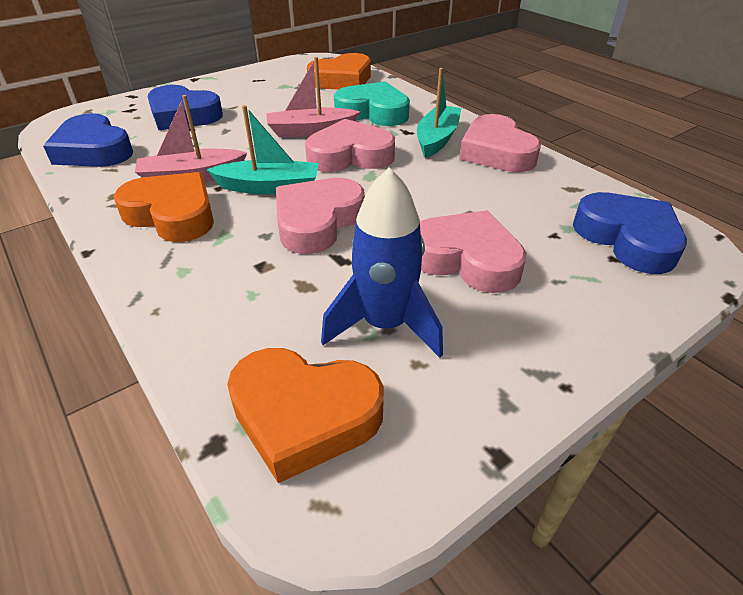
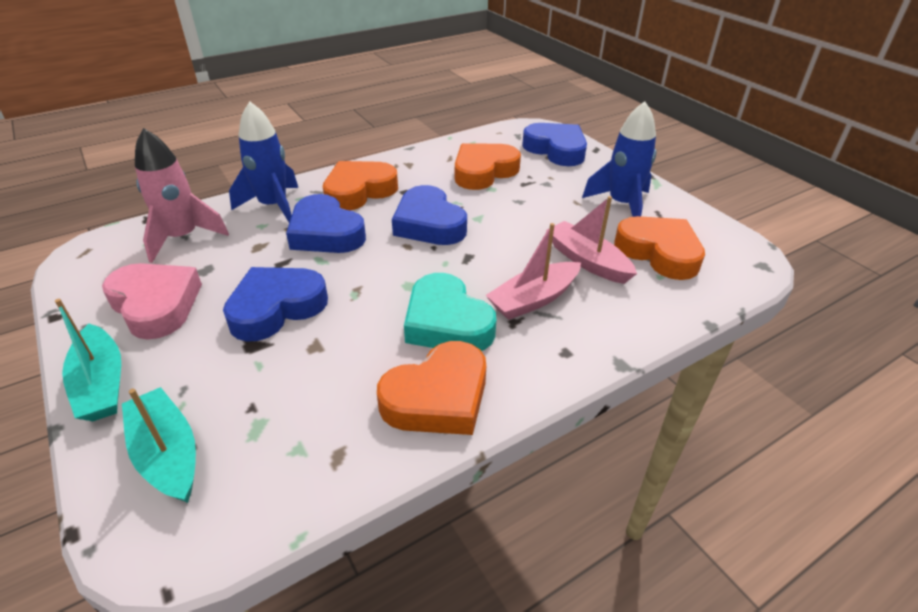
blue heart: 3 -> 4
blue rocket: 1 -> 2
orange heart: 3 -> 4
pink heart: 4 -> 1
pink rocket: 0 -> 1

